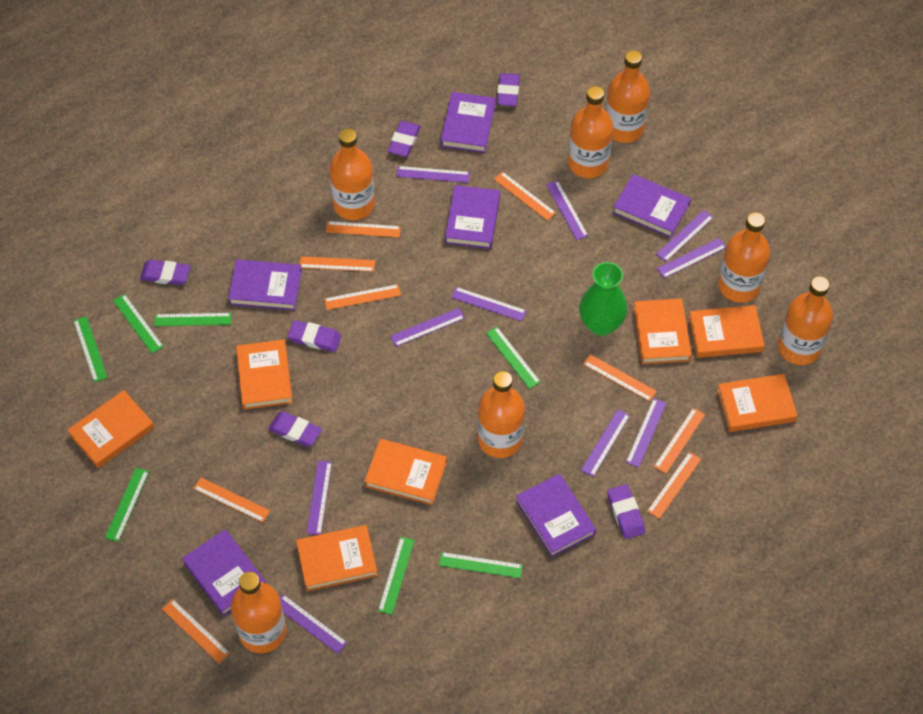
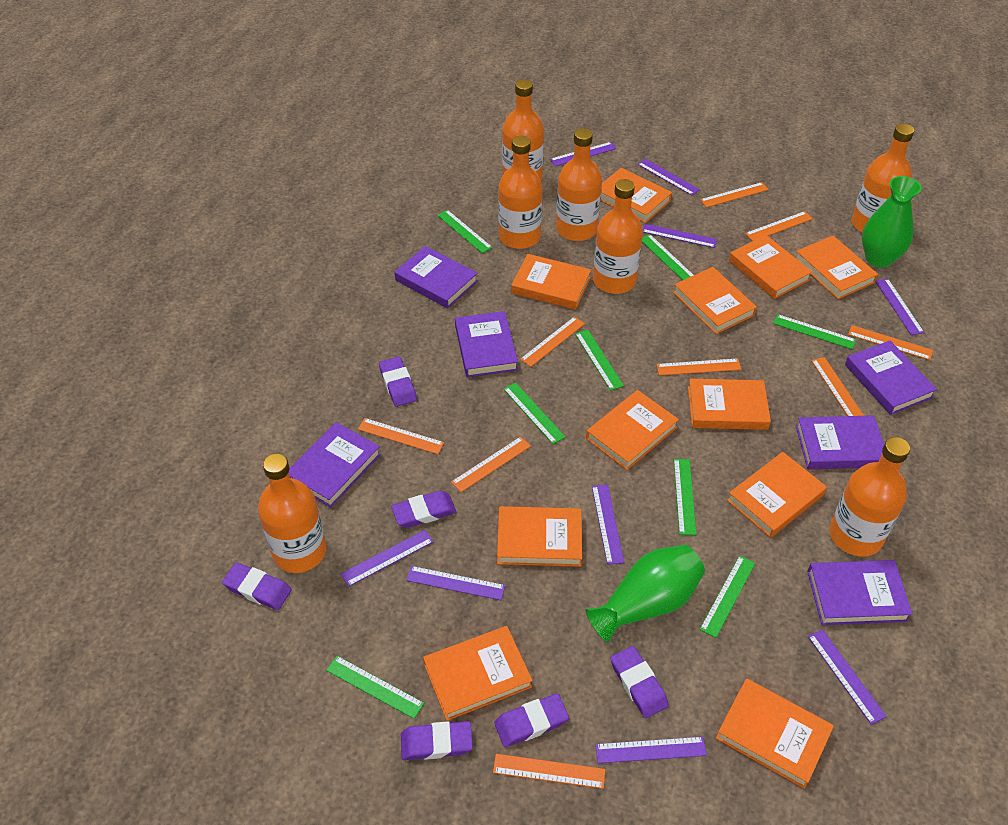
green ruler: 7 -> 8
green vase: 1 -> 2
orange book: 7 -> 11
purple ruler: 10 -> 9

